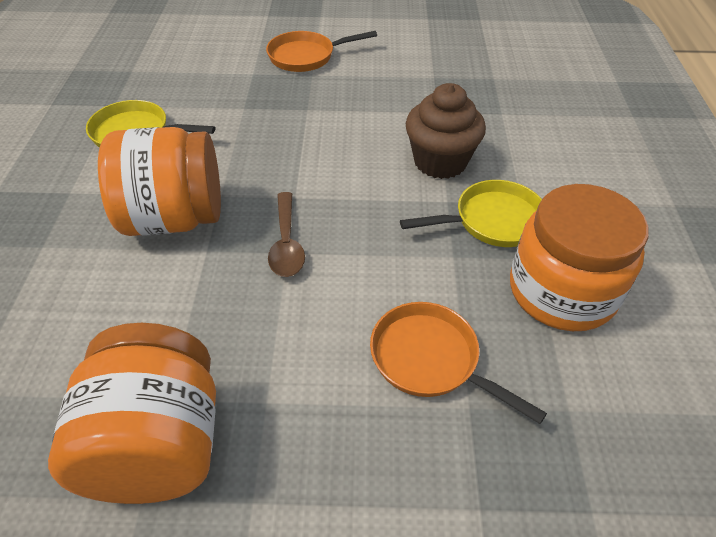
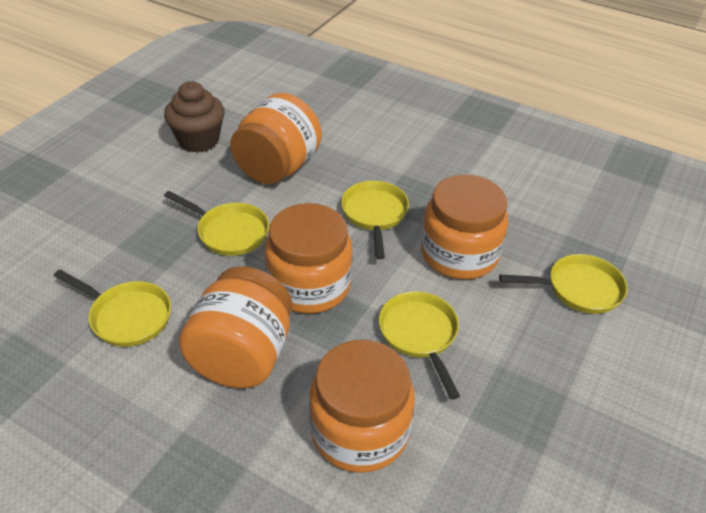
brown spoon: 1 -> 0
orange jar: 3 -> 5
orange pan: 2 -> 0
yellow pan: 2 -> 5

